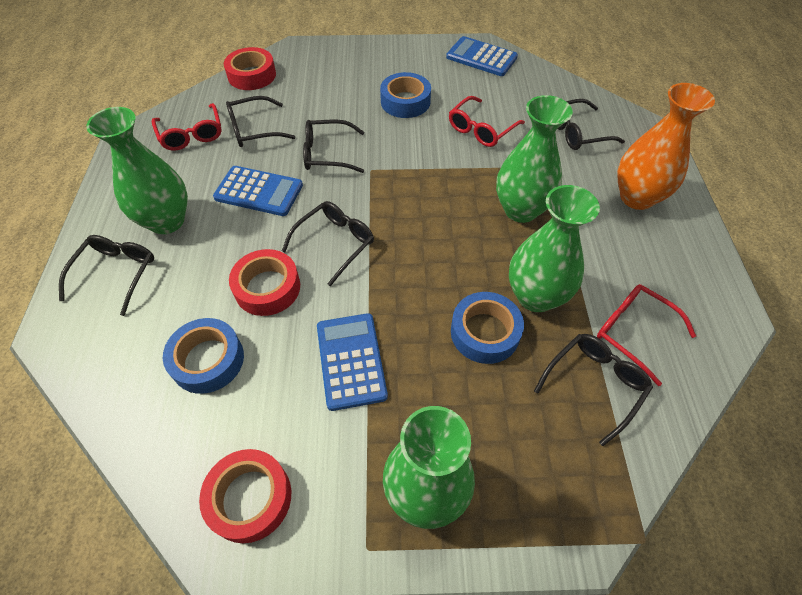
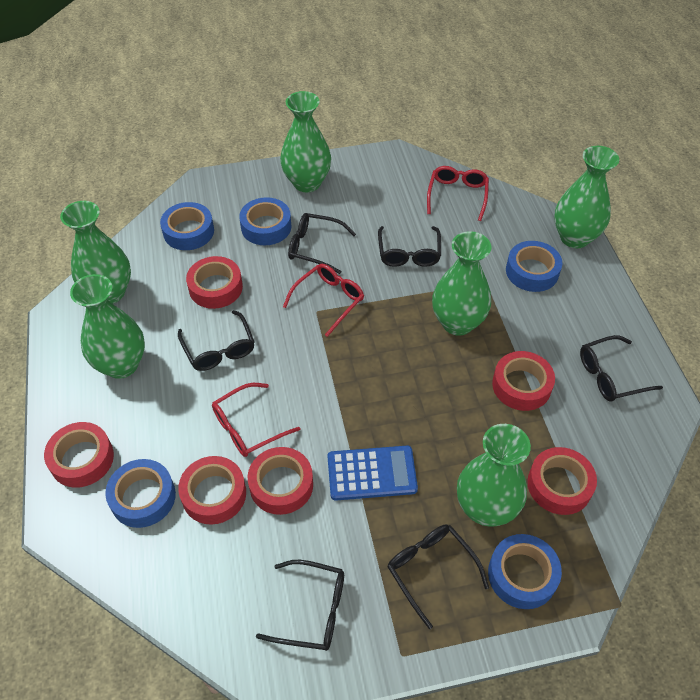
blue calculator: 3 -> 1
blue tape: 3 -> 5
green vase: 4 -> 6
orange vase: 1 -> 0
red tape: 3 -> 6

